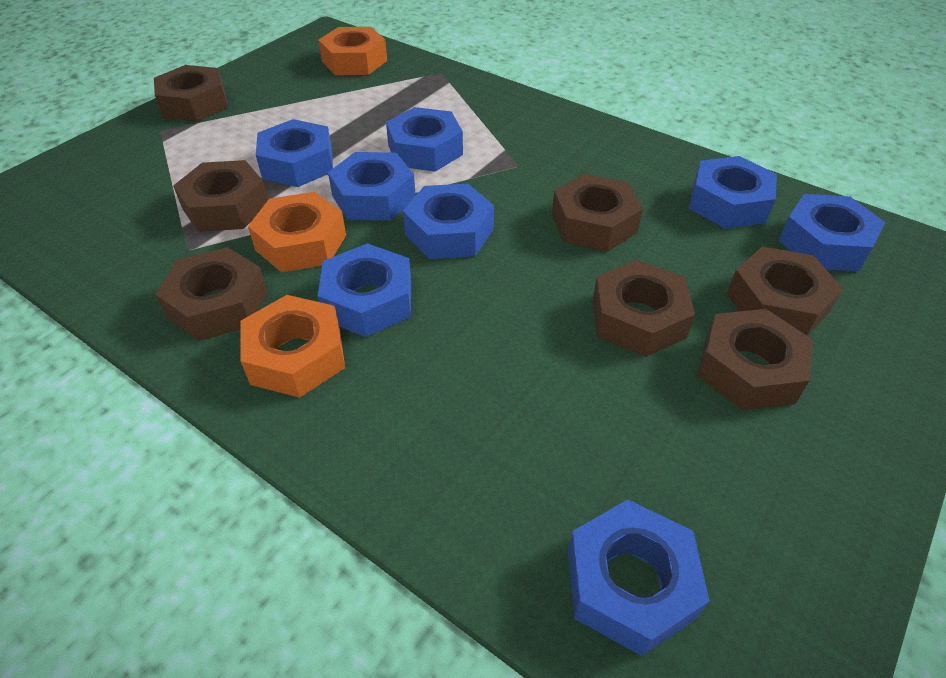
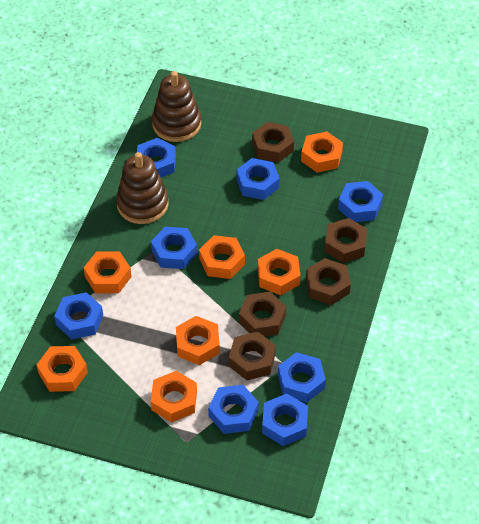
brown nut: 7 -> 5
brown stacking toy: 0 -> 2
orange nut: 3 -> 7

